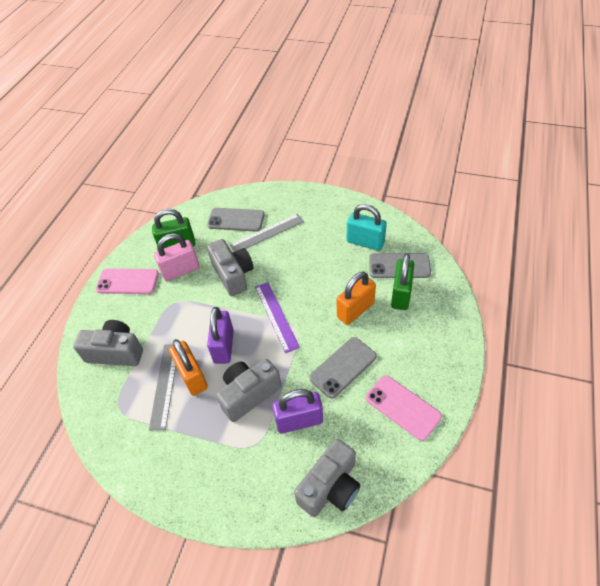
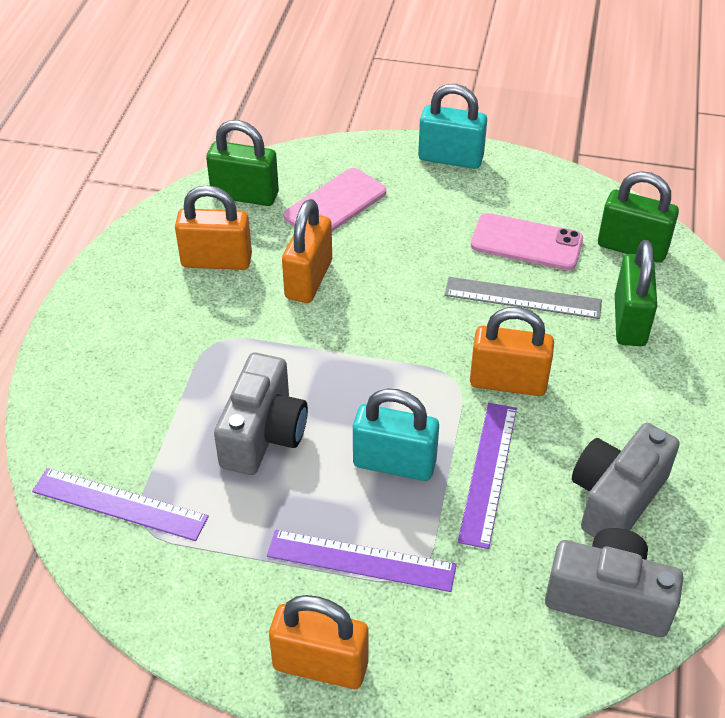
green padlock: 2 -> 3
grey camera: 4 -> 3
grey phone: 3 -> 0
grey ruler: 2 -> 1
orange padlock: 2 -> 4
pink padlock: 1 -> 0
purple padlock: 2 -> 0
purple ruler: 1 -> 3
turquoise padlock: 1 -> 2

